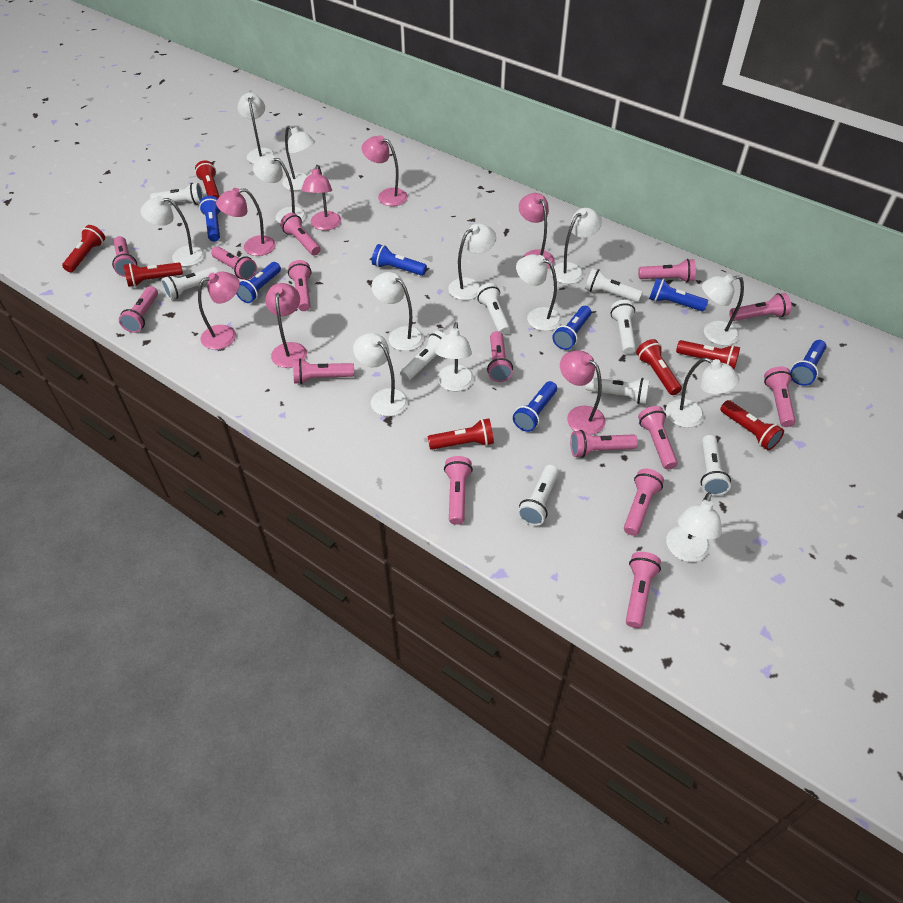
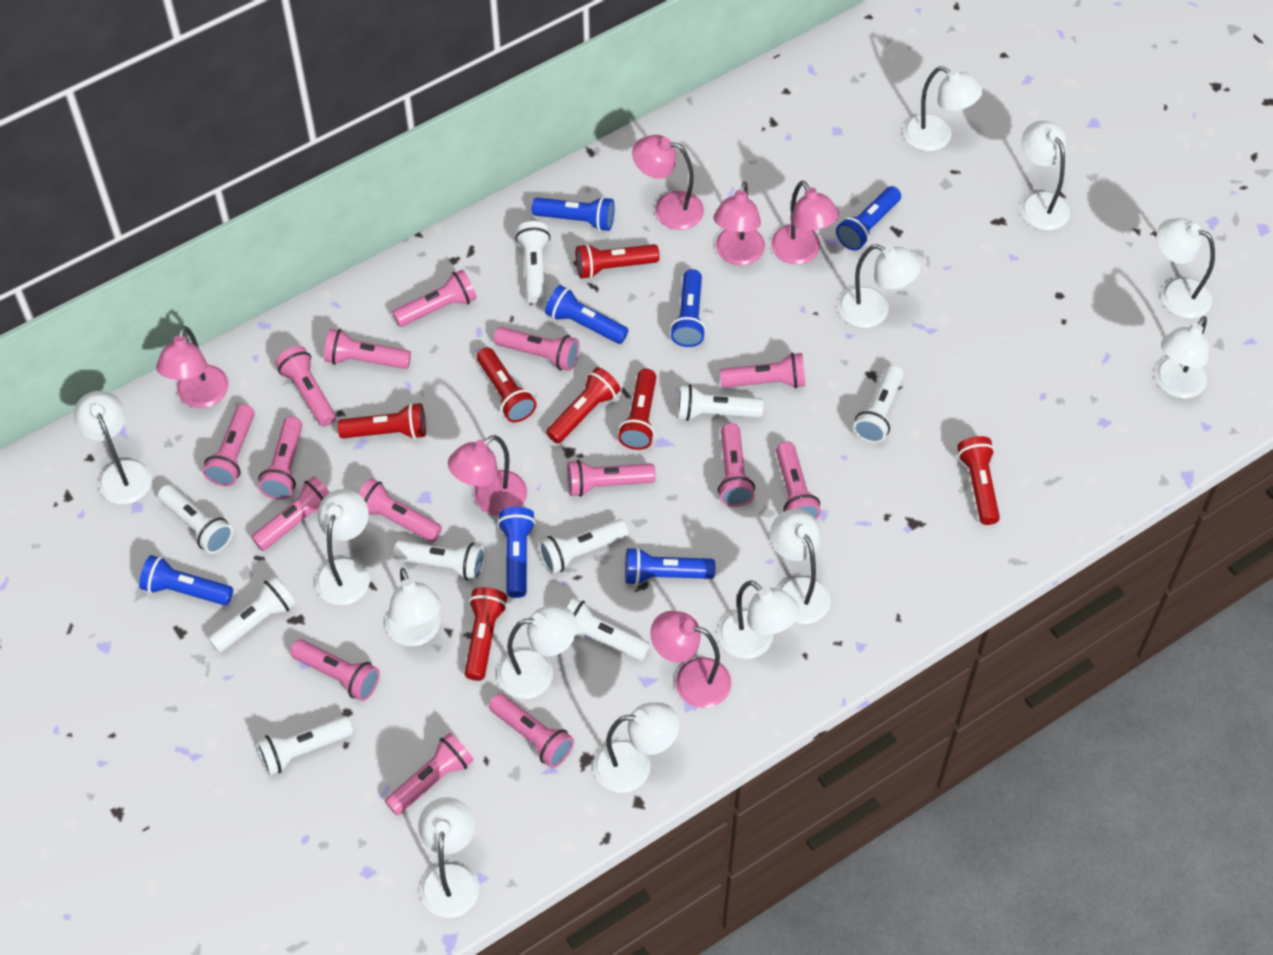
pink lamp: 7 -> 6

